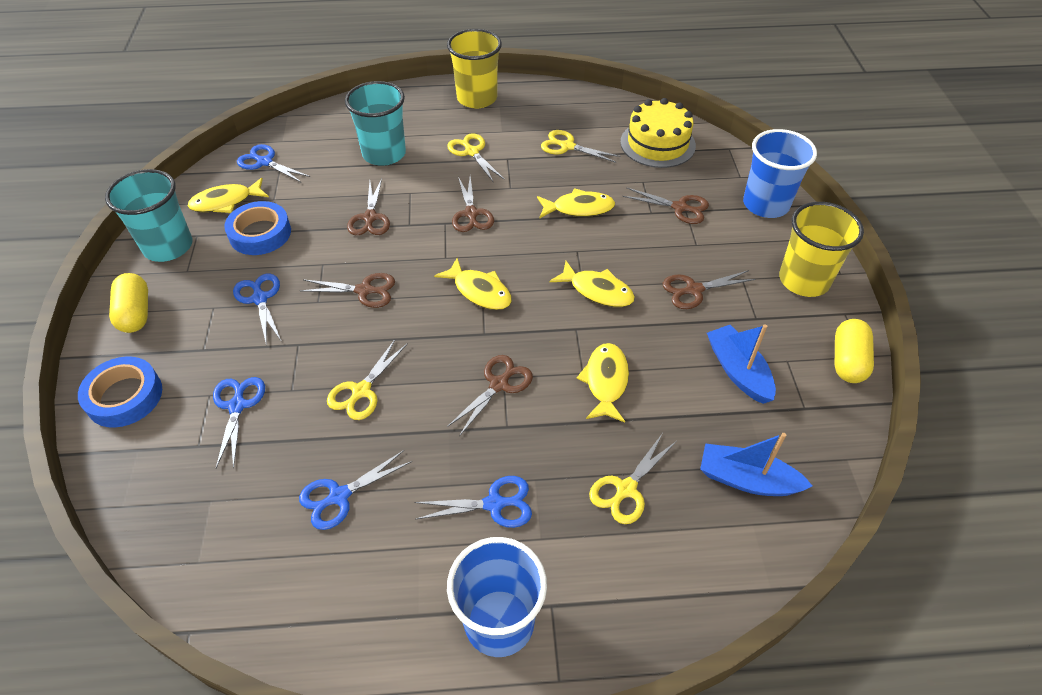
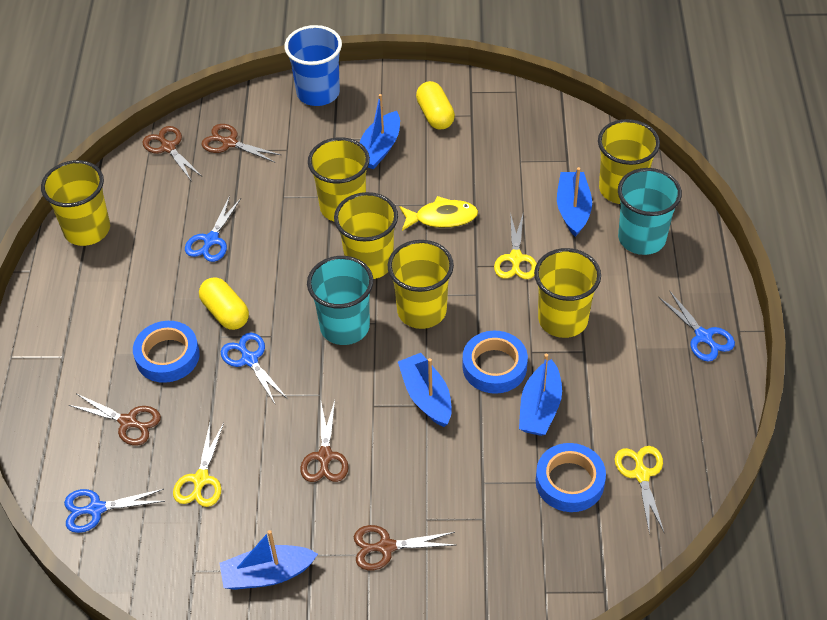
blue boat: 2 -> 5
blue cup: 2 -> 1
blue scissors: 5 -> 4
blue tape: 2 -> 3
brown scissors: 6 -> 5
yellow cake: 1 -> 0
yellow cup: 2 -> 6
yellow fish: 5 -> 1
yellow scissors: 4 -> 3

